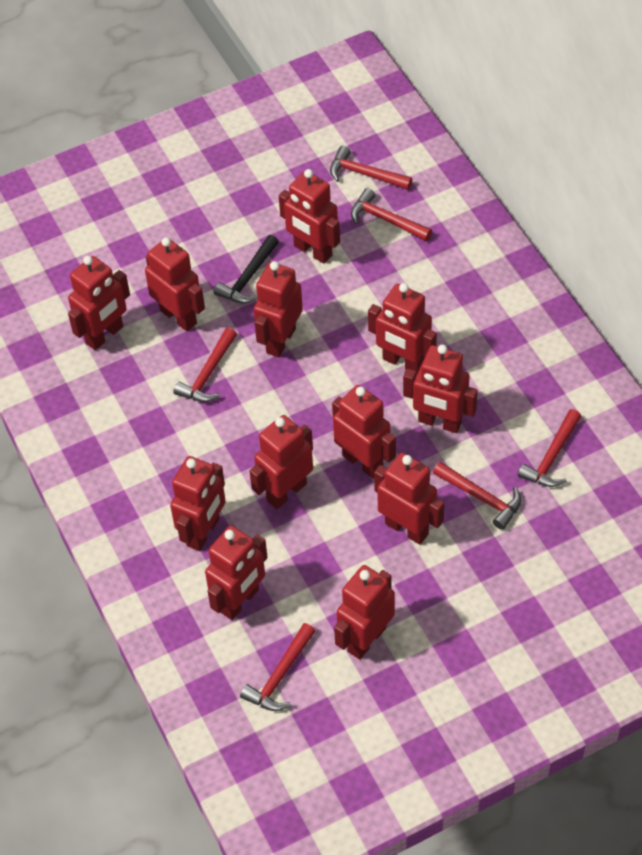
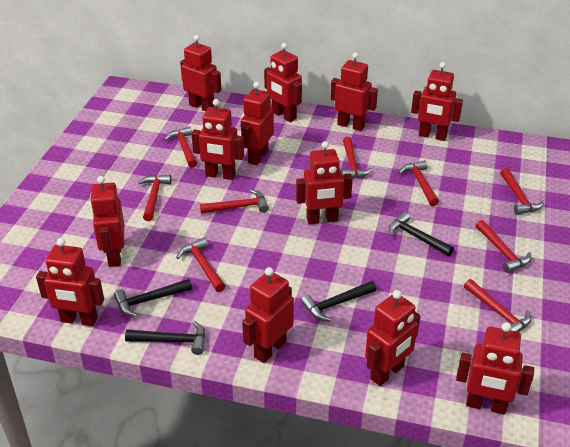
black hammer: 1 -> 4
red hammer: 6 -> 9

